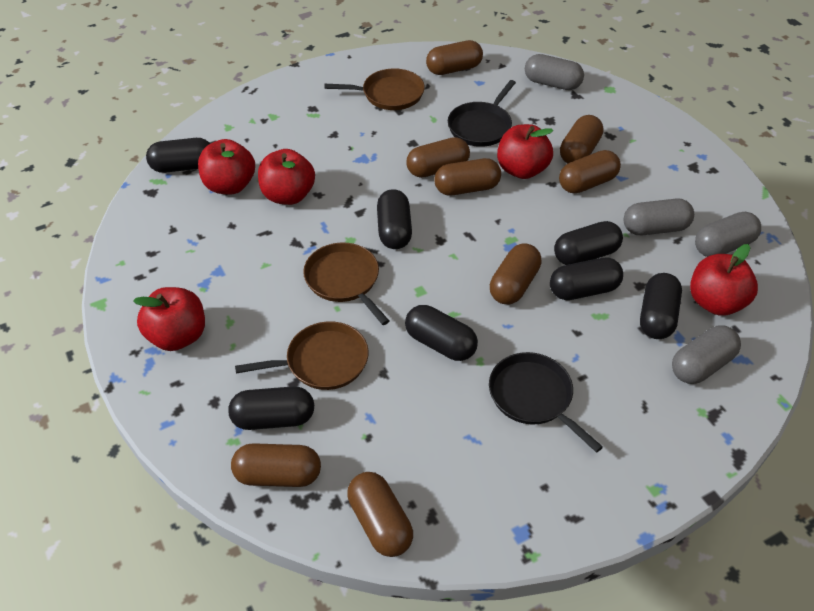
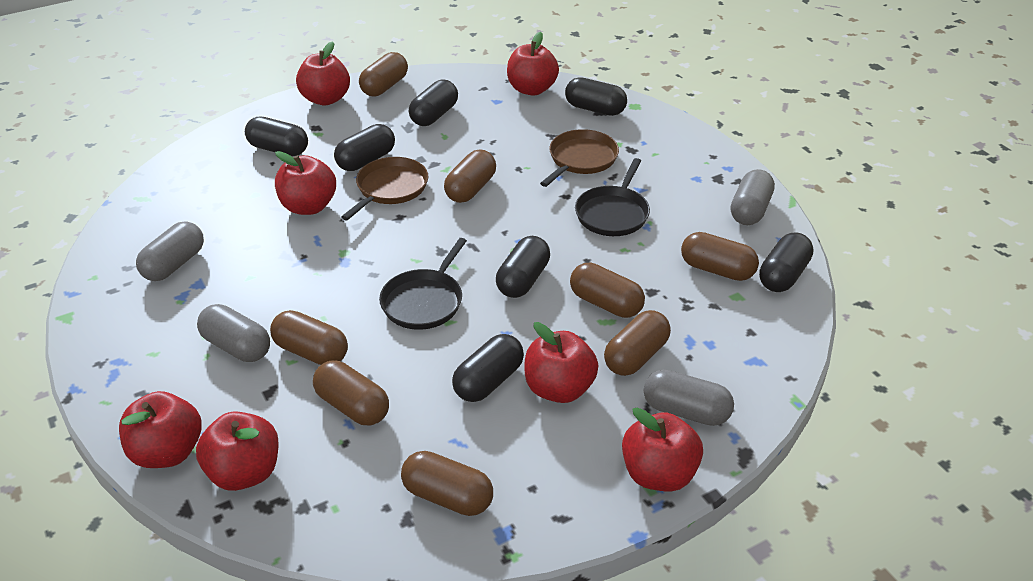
brown pan: 3 -> 2
red apple: 5 -> 7

